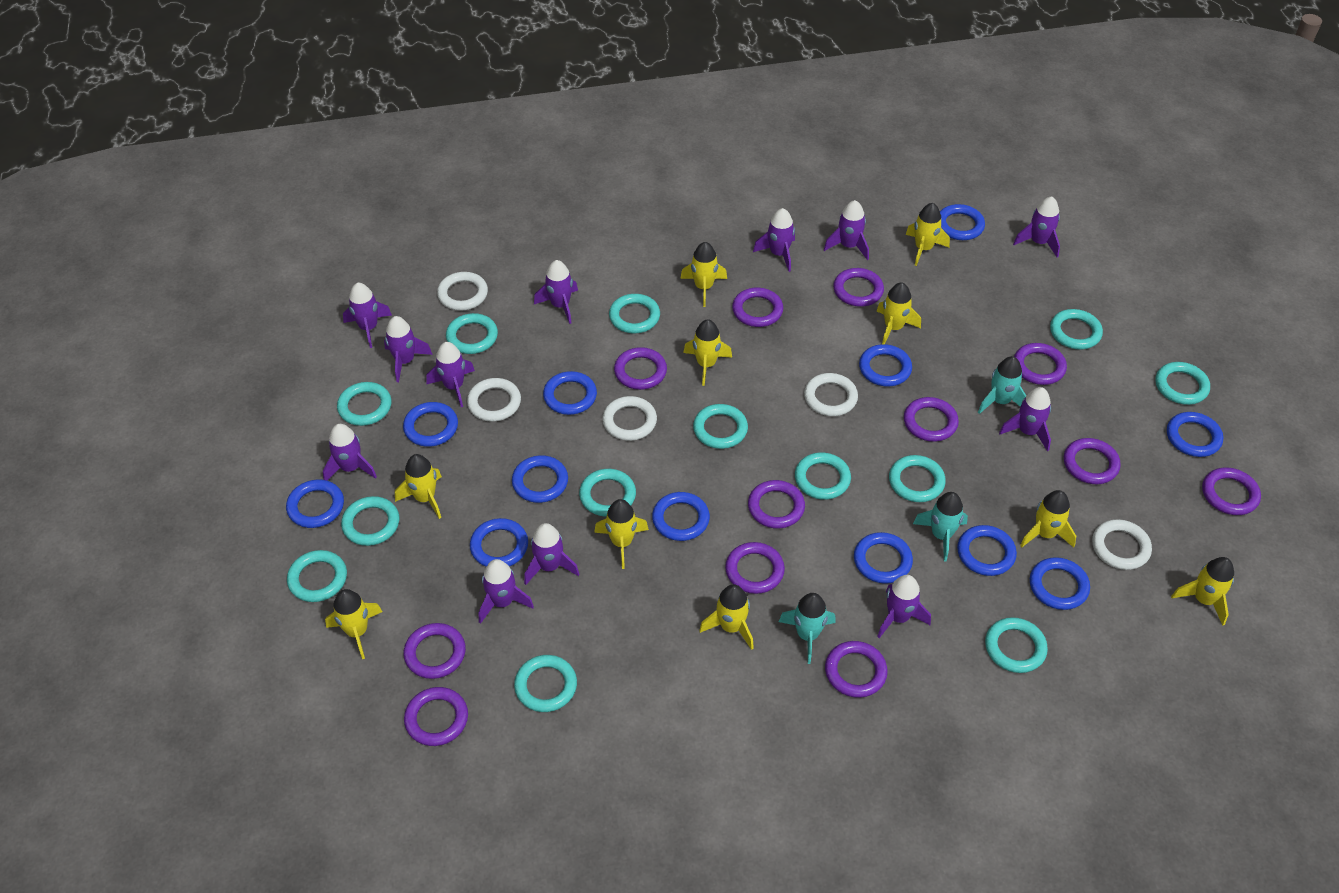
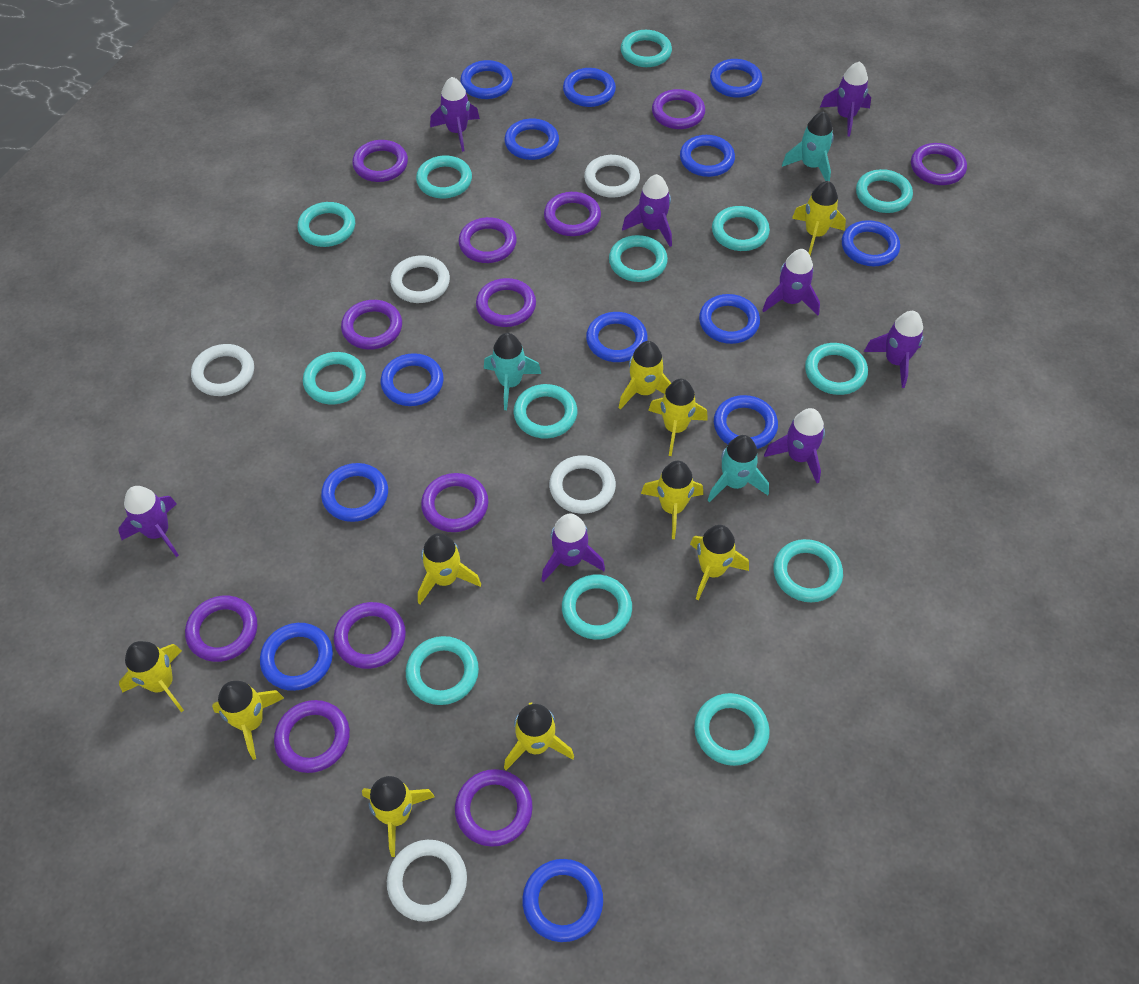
blue ring: 12 -> 13
purple rocket: 12 -> 8

